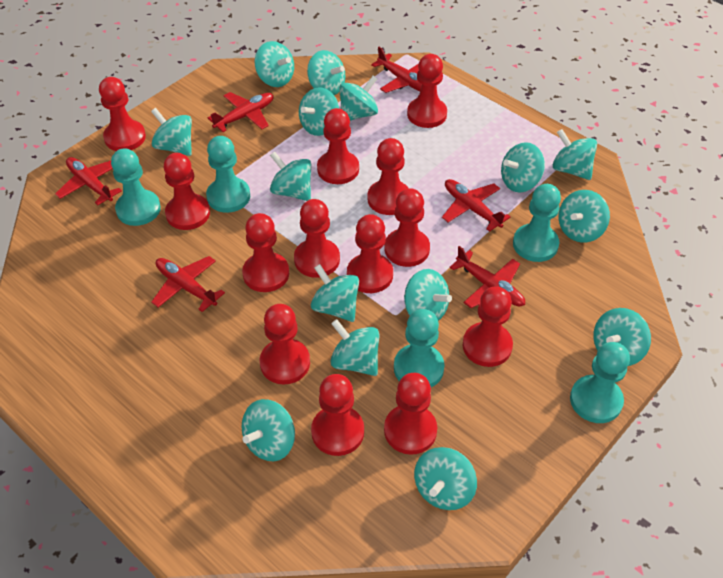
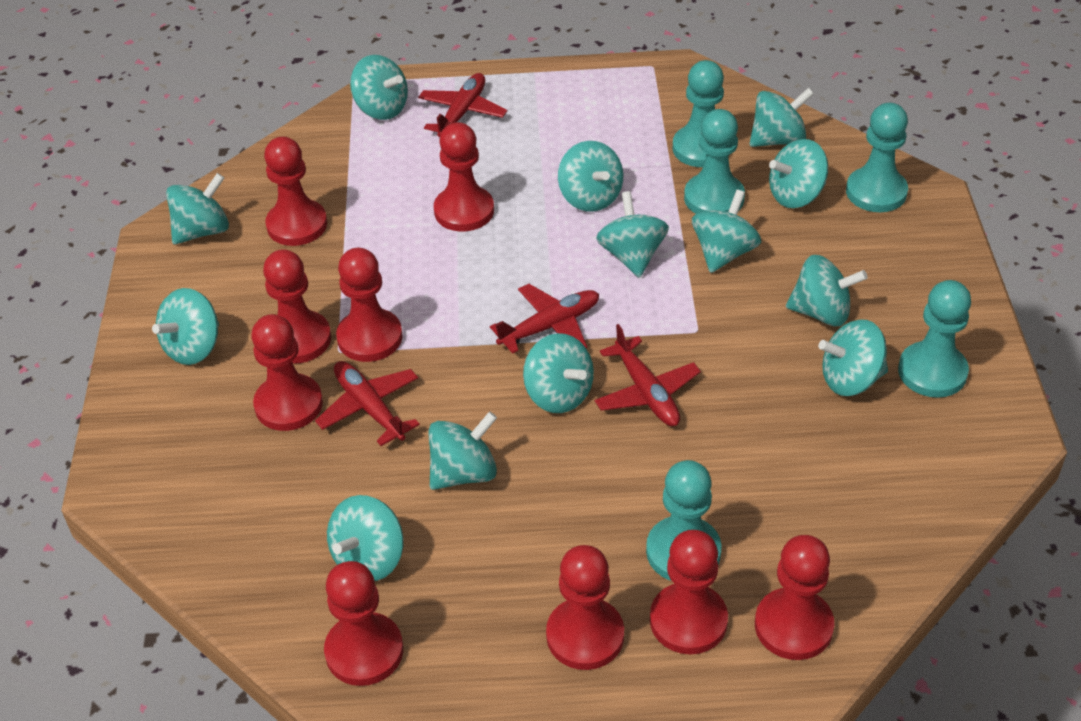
red pawn: 13 -> 9
red plane: 6 -> 4
turquoise spinning top: 15 -> 13

